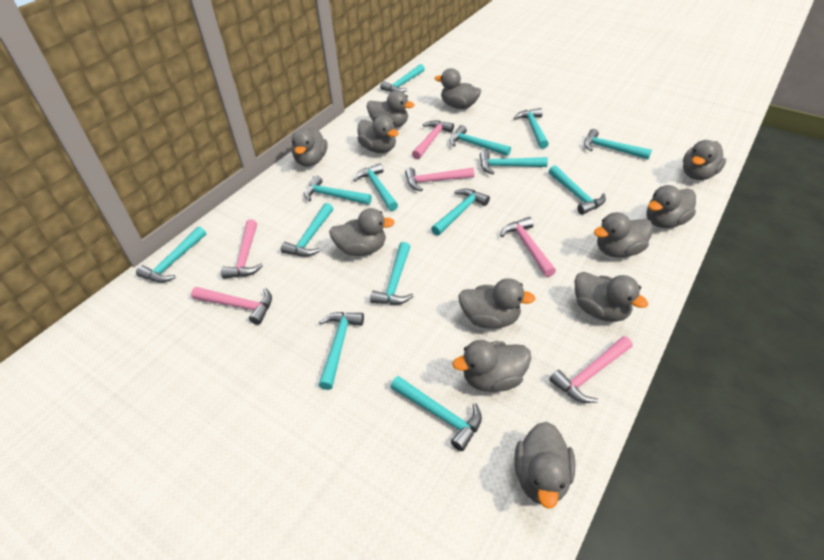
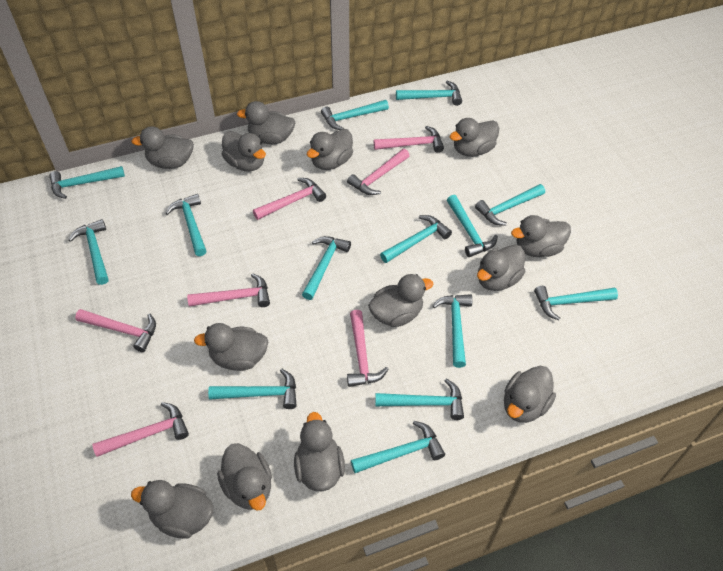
grey duck: 12 -> 13
pink hammer: 6 -> 7

